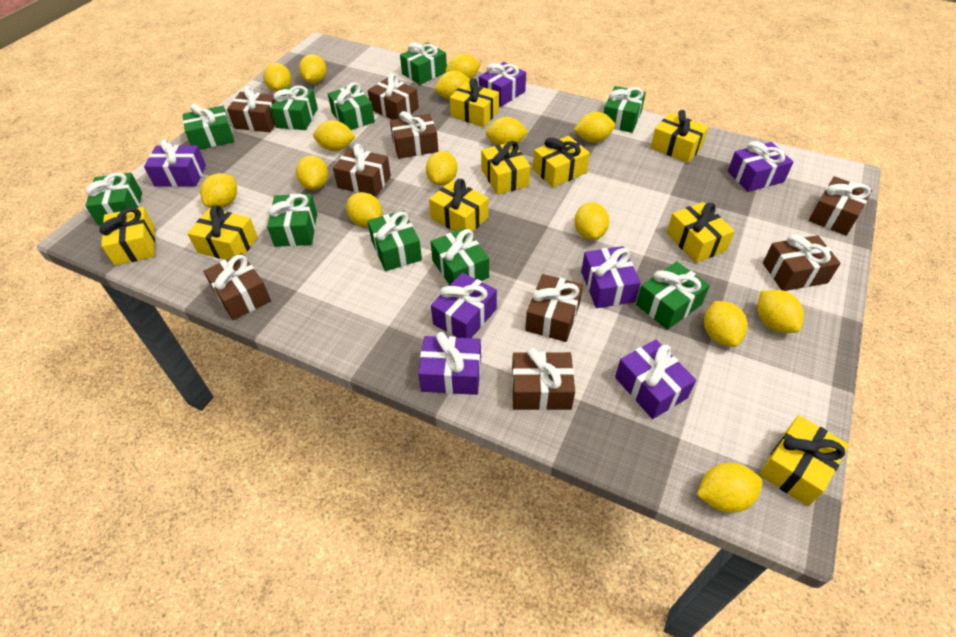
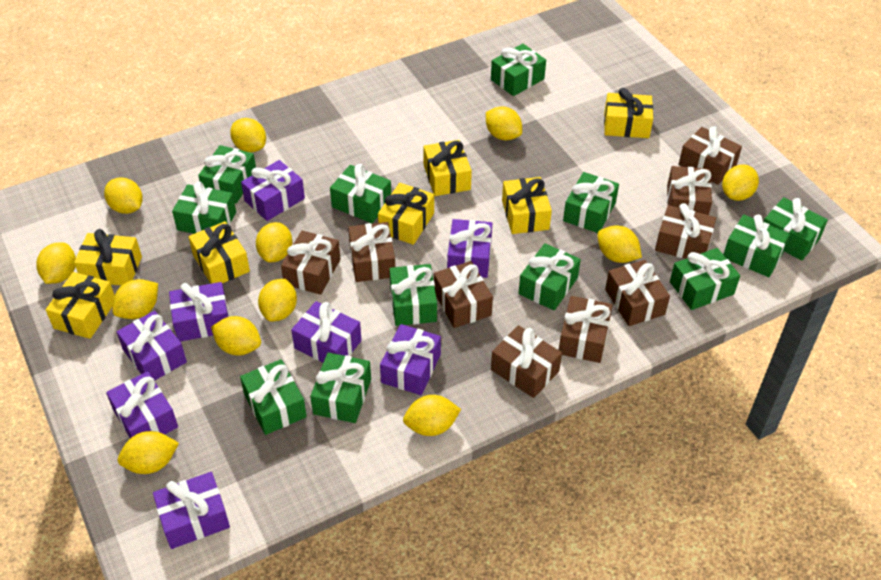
green gift: 10 -> 12
purple gift: 7 -> 8
yellow gift: 9 -> 7
yellow lemon: 15 -> 12

